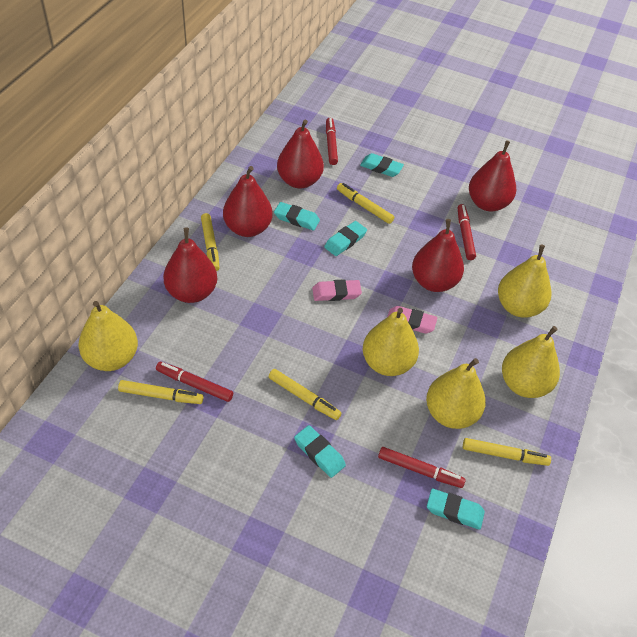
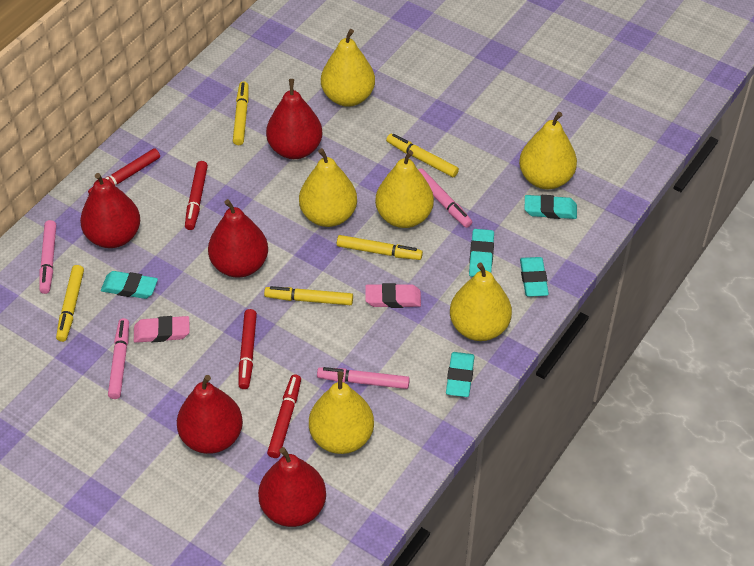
pink marker: 0 -> 4
yellow pear: 5 -> 6

